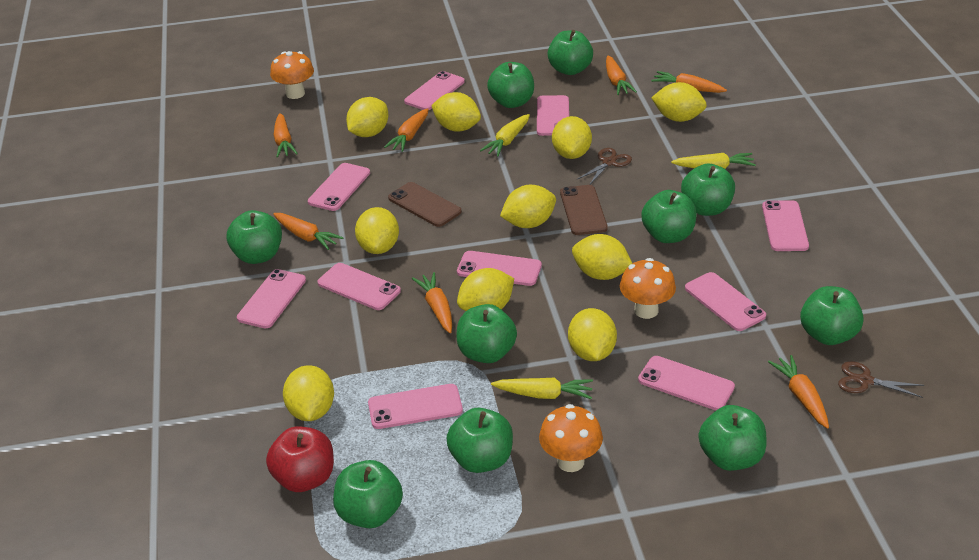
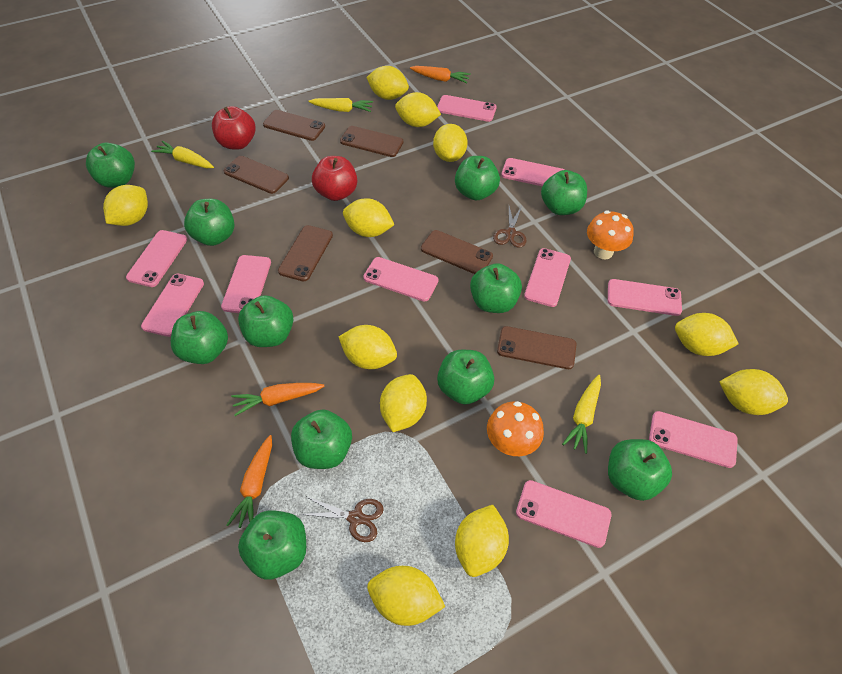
brown phone: 2 -> 6
green apple: 10 -> 11
orange carrot: 7 -> 3
orange mushroom: 3 -> 2
red apple: 1 -> 2
yellow lemon: 10 -> 11

